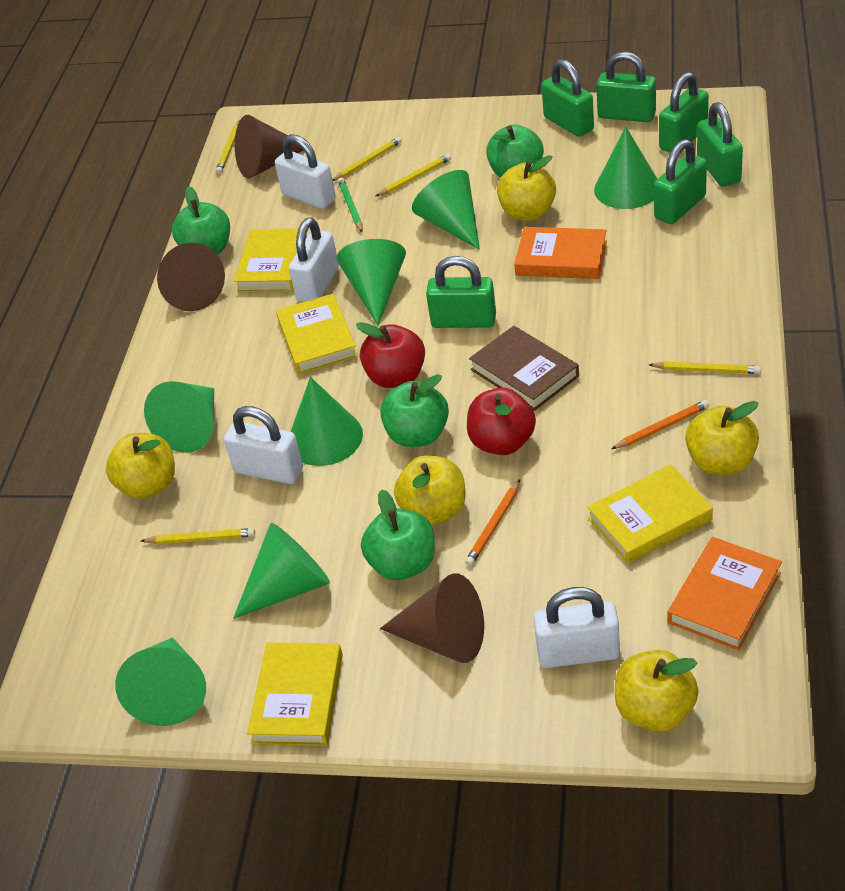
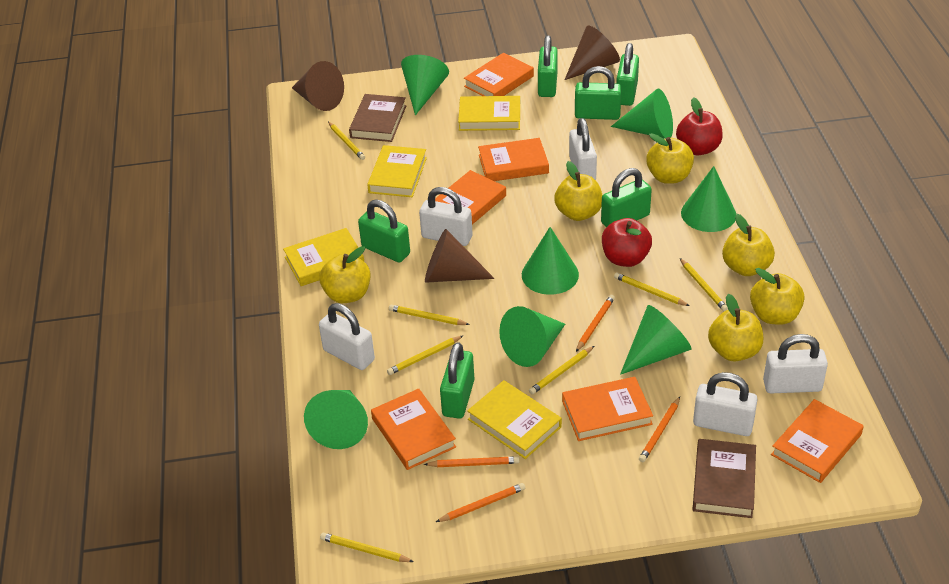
brown book: 1 -> 2
green apple: 4 -> 0
green pencil: 1 -> 0
orange book: 2 -> 6
orange pencil: 2 -> 4
white padlock: 4 -> 5
yellow apple: 5 -> 6
yellow pencil: 5 -> 7

